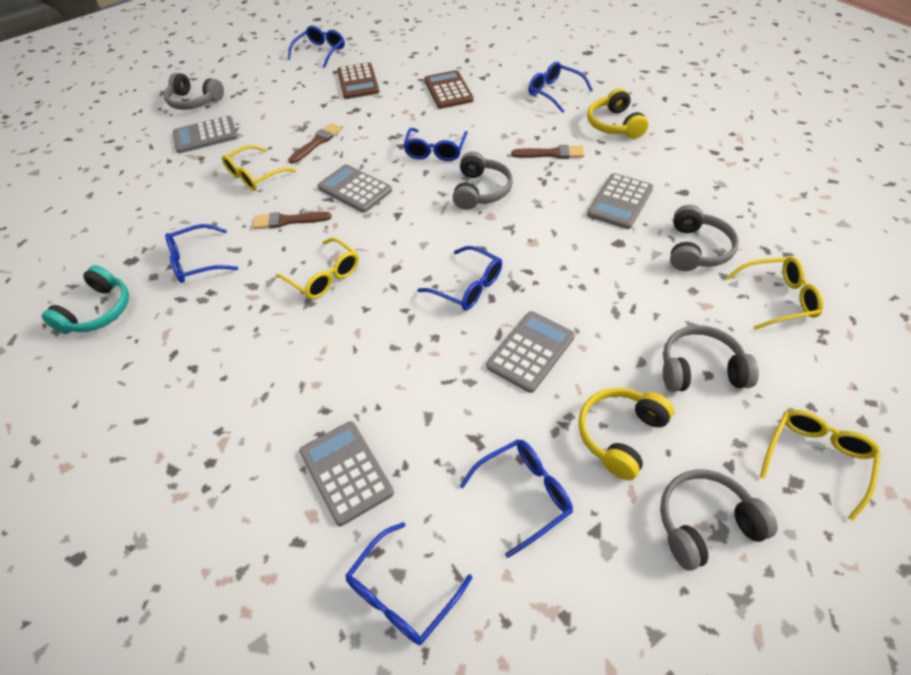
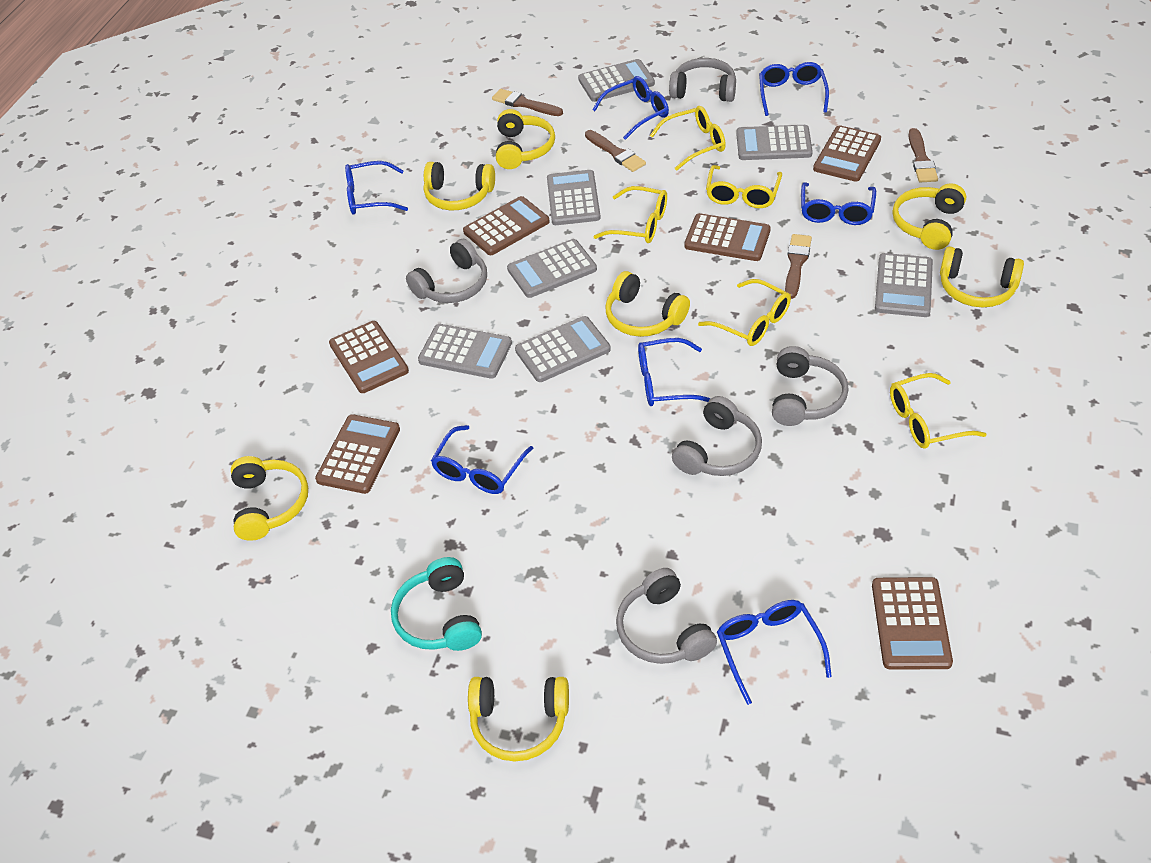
brown brush: 3 -> 4
brown calculator: 2 -> 6
grey calculator: 5 -> 7
yellow glasses: 4 -> 5
yellow headphones: 2 -> 7

